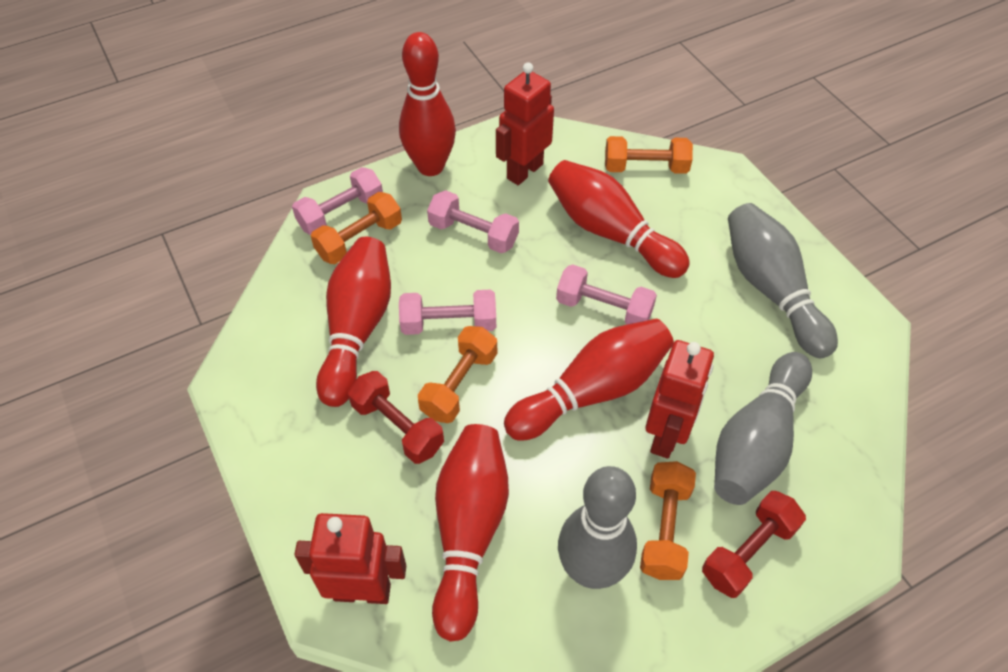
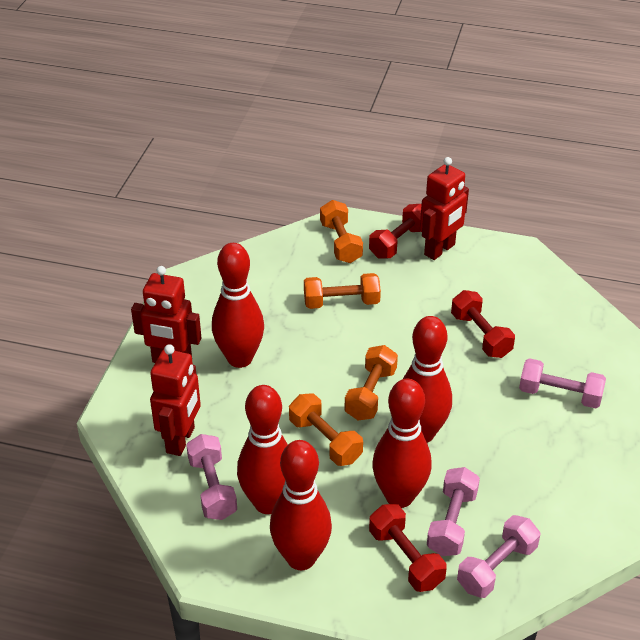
grey bowling pin: 3 -> 0
red dumbbell: 2 -> 3

